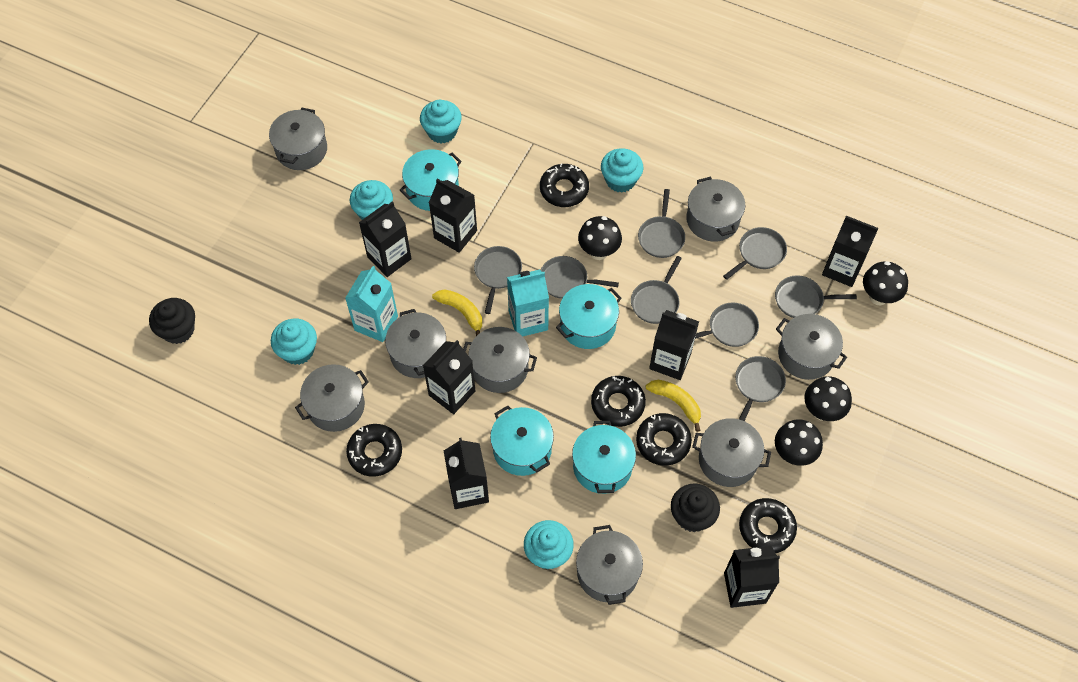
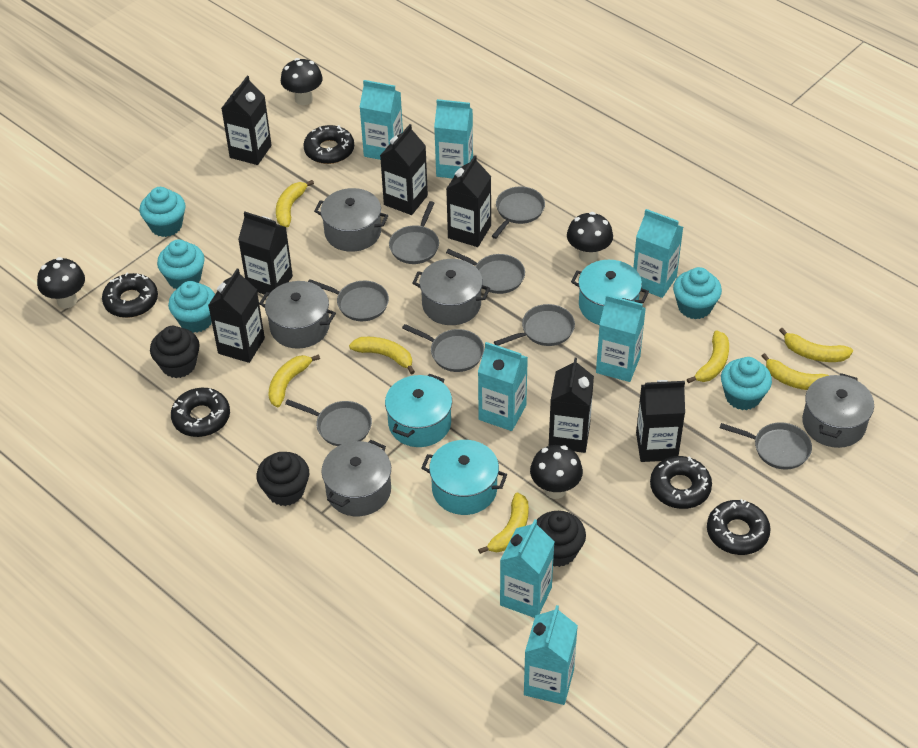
black cupcake: 2 -> 3
grey pot: 8 -> 5
turquoise carton: 2 -> 7
turquoise pot: 4 -> 3
yellow banana: 2 -> 7

